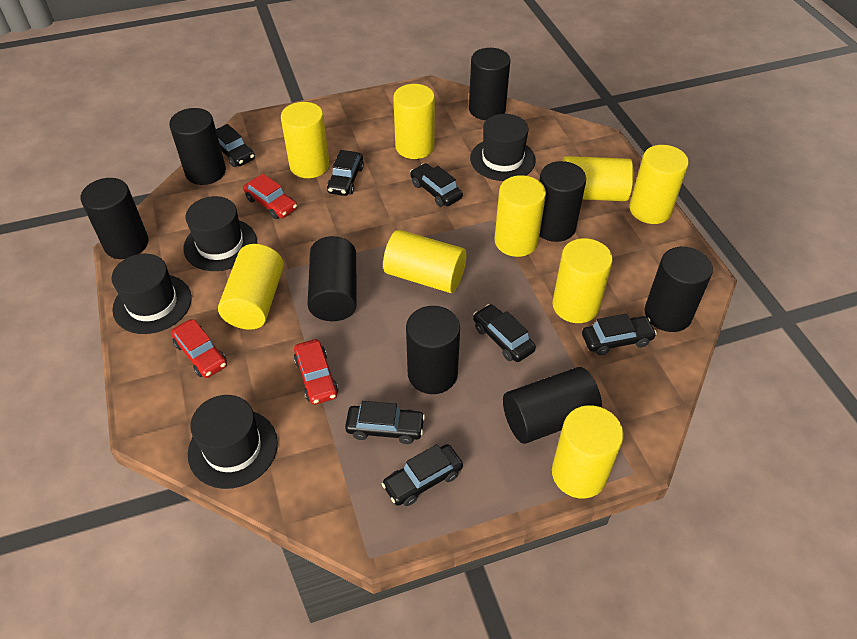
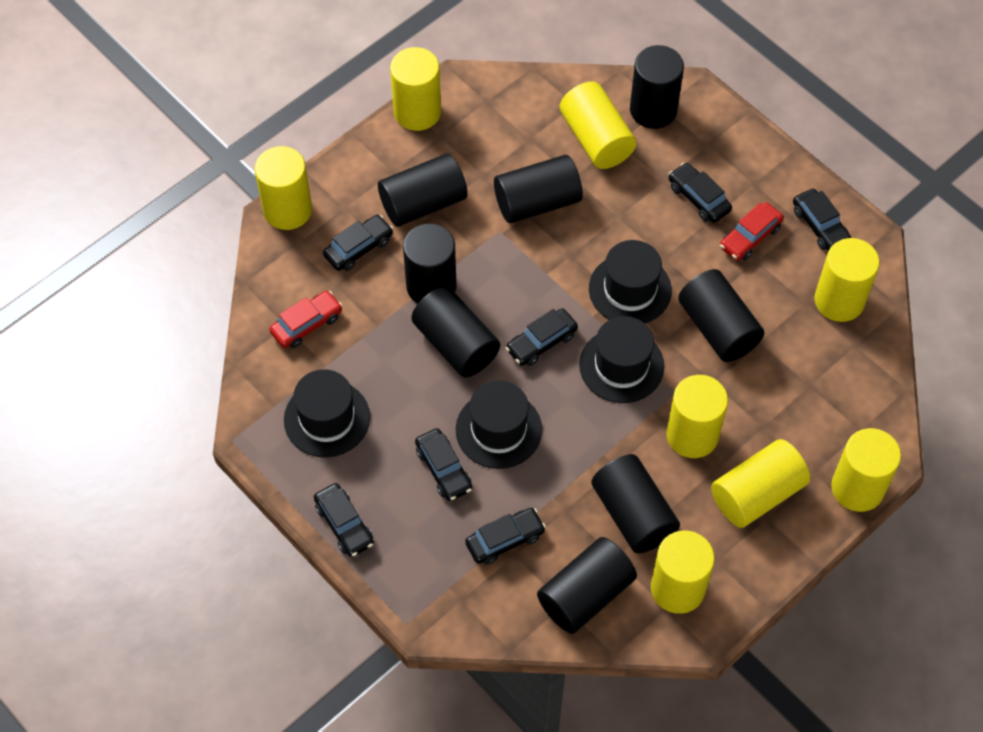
red car: 3 -> 2
yellow cylinder: 9 -> 8

